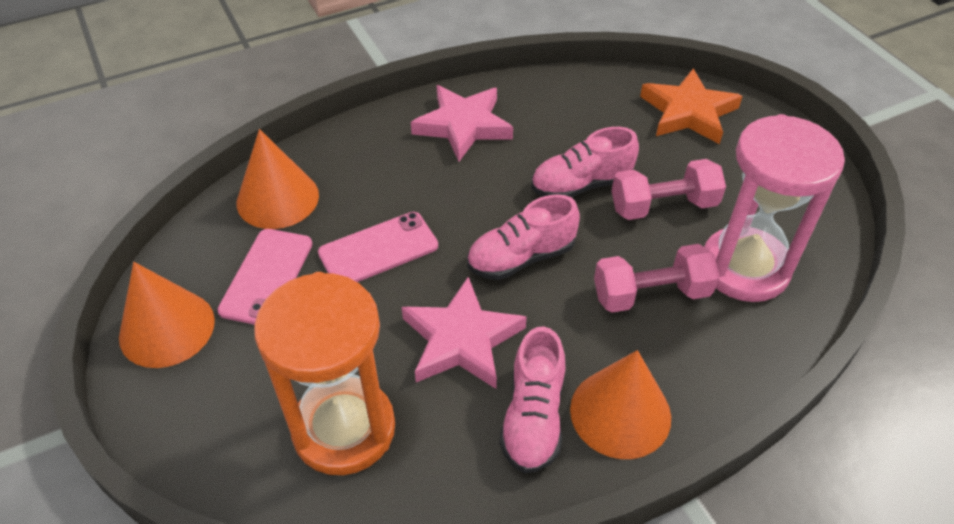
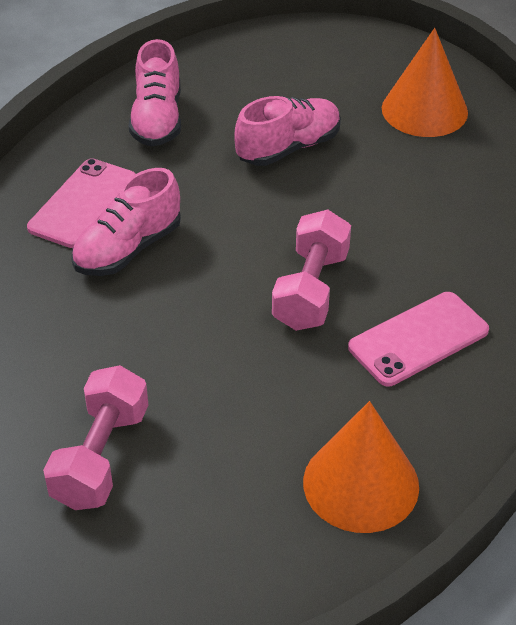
orange cone: 3 -> 2
orange hourglass: 1 -> 0
orange star: 1 -> 0
pink hourglass: 1 -> 0
pink star: 2 -> 0

